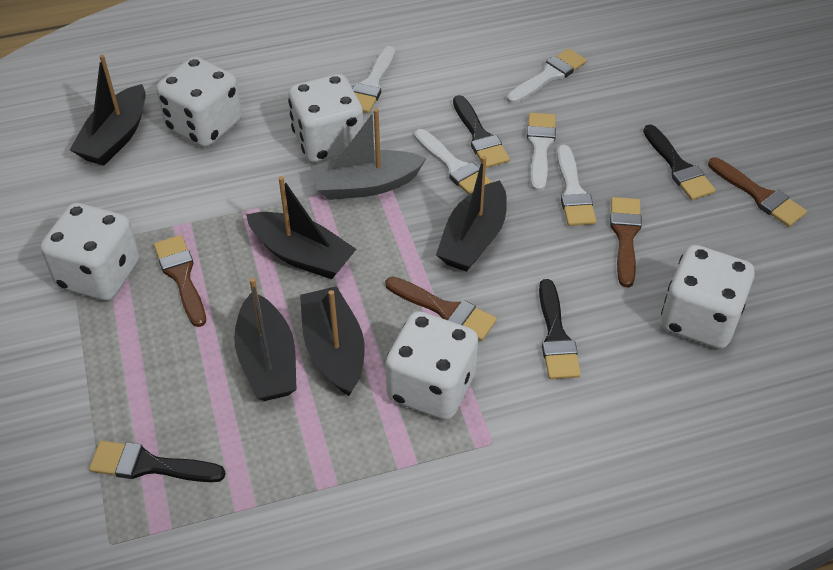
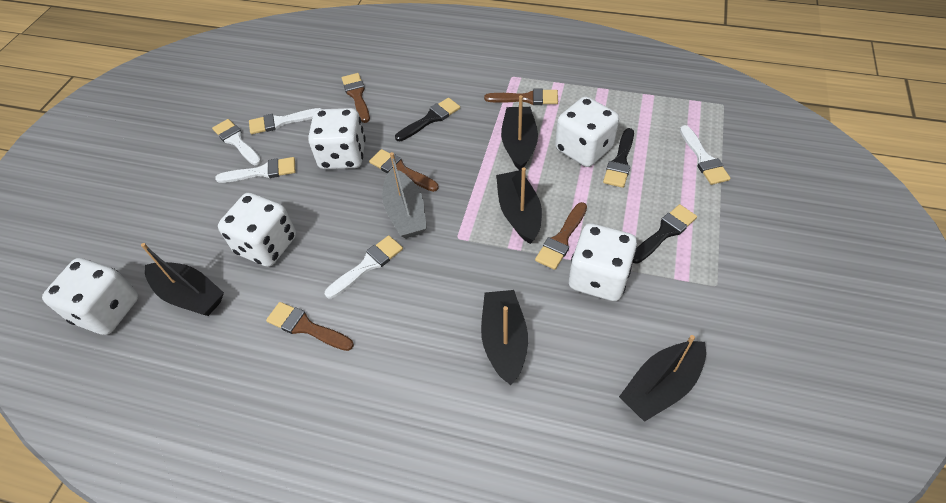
black brush: 4 -> 3
brown brush: 4 -> 5

